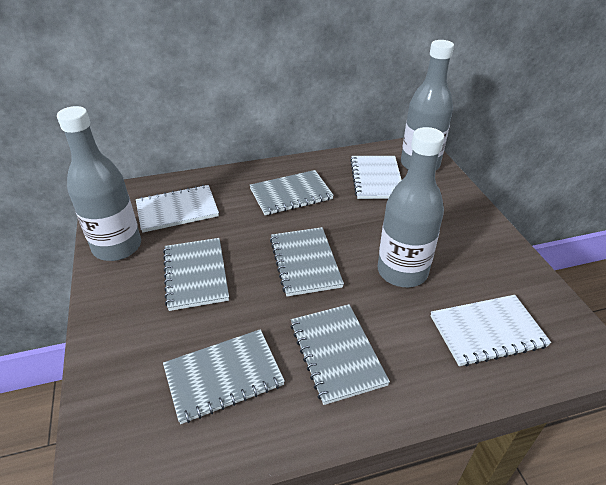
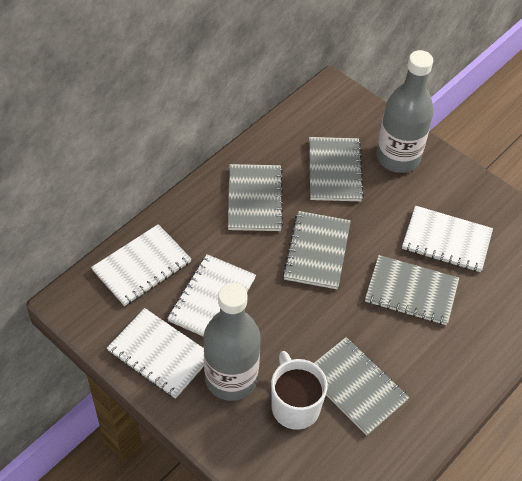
grey bottle: 3 -> 2
white mug: 0 -> 1
white notebook: 3 -> 4

